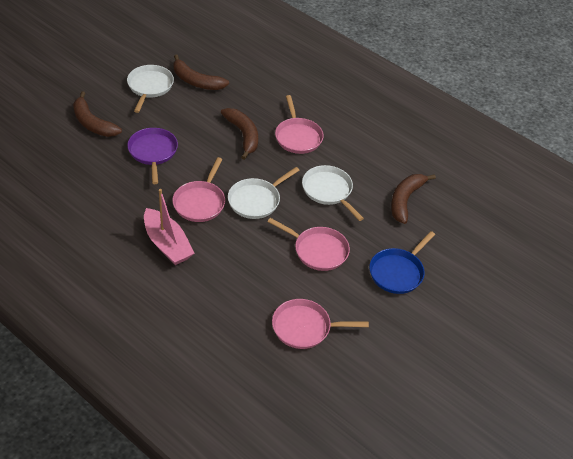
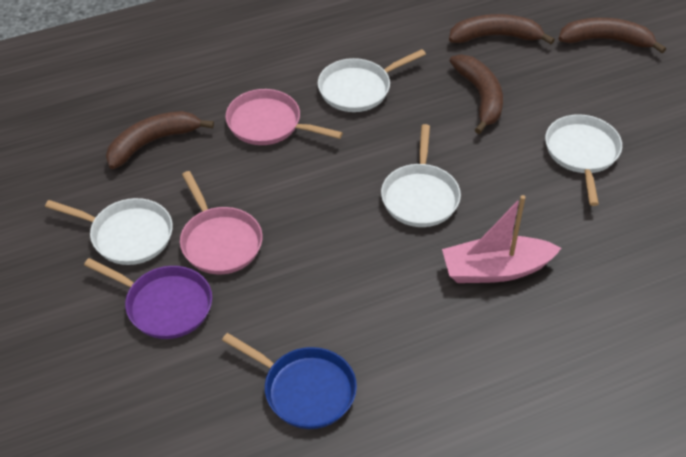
pink pan: 4 -> 2
white pan: 3 -> 4

